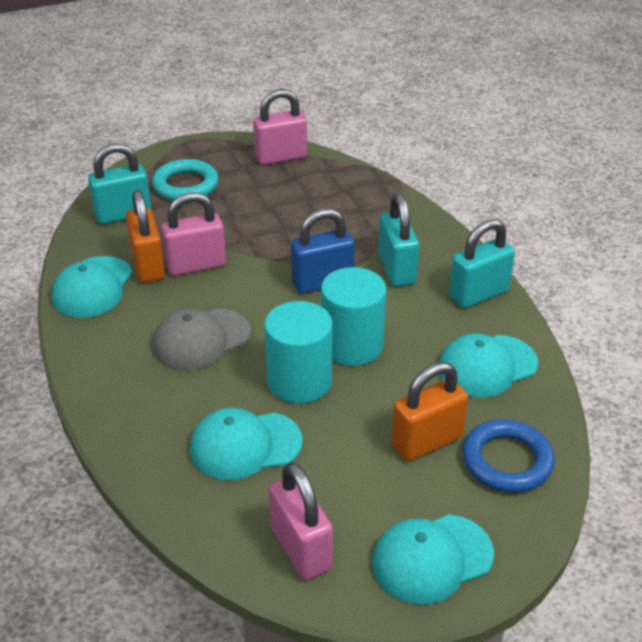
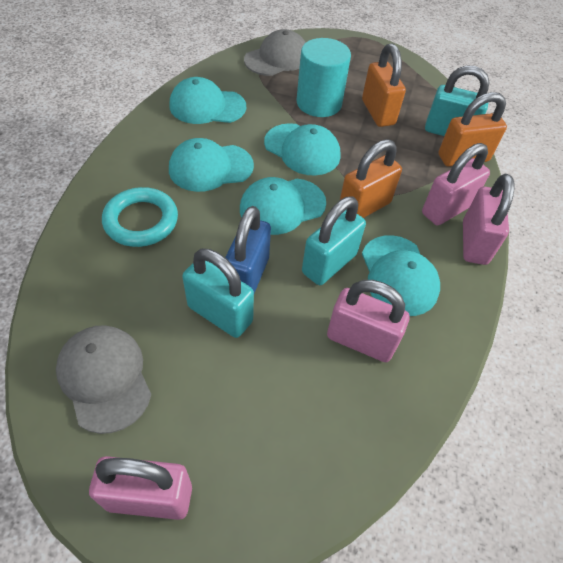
blue ring: 1 -> 0
grey cap: 1 -> 2
orange padlock: 2 -> 3
pink padlock: 3 -> 4
turquoise cap: 4 -> 5
turquoise cylinder: 2 -> 1

